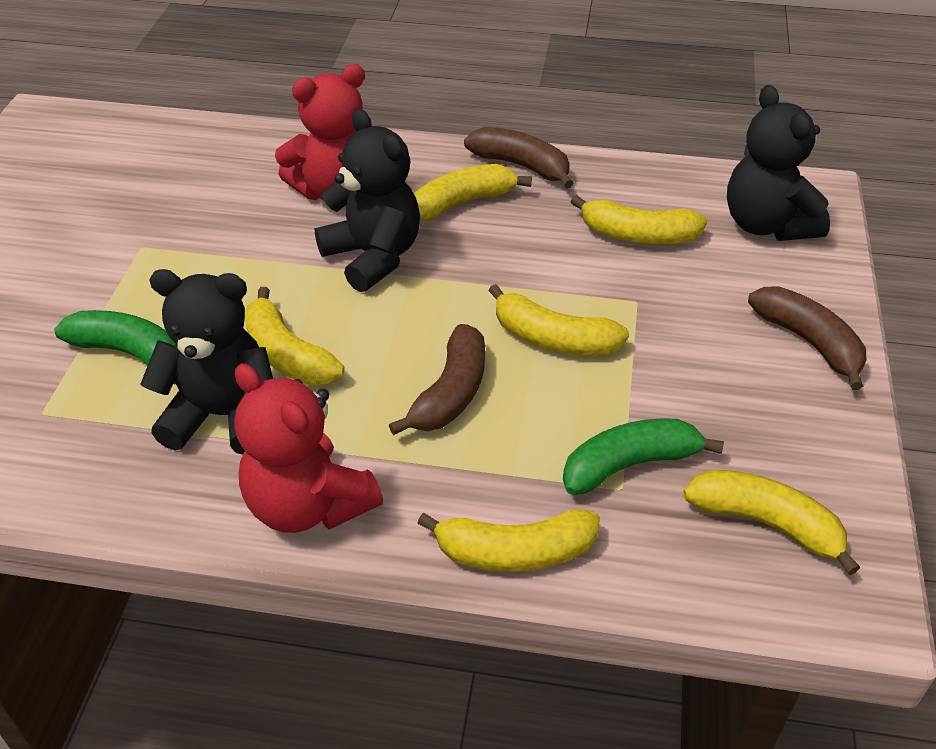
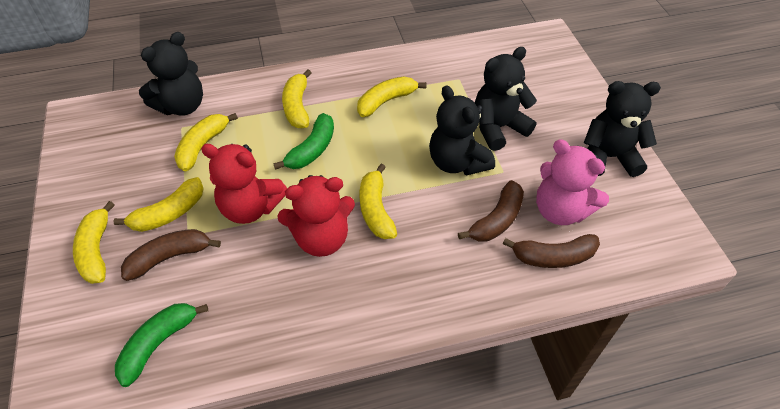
black teddy bear: 3 -> 4
pink teddy bear: 0 -> 1

